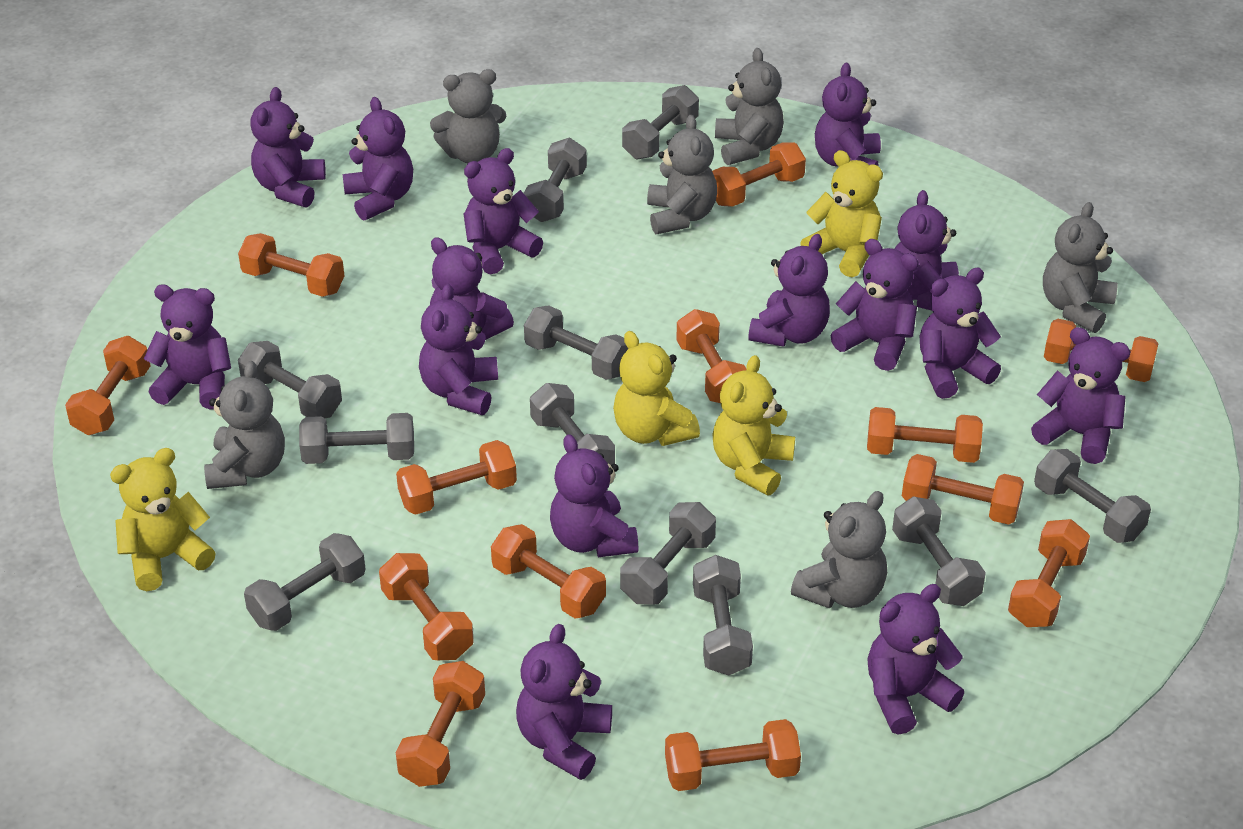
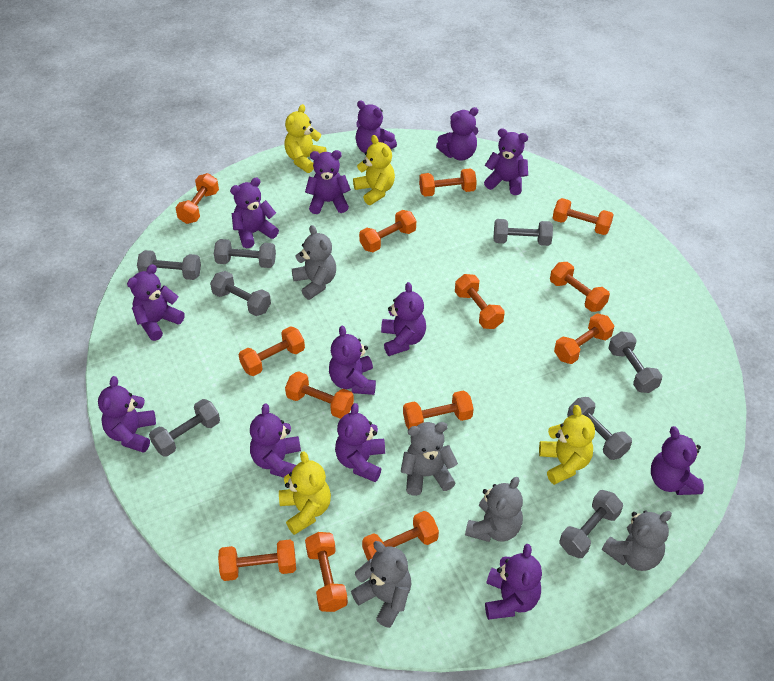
grey dumbbell: 11 -> 8
grey teddy bear: 6 -> 5
purple teddy bear: 15 -> 13

